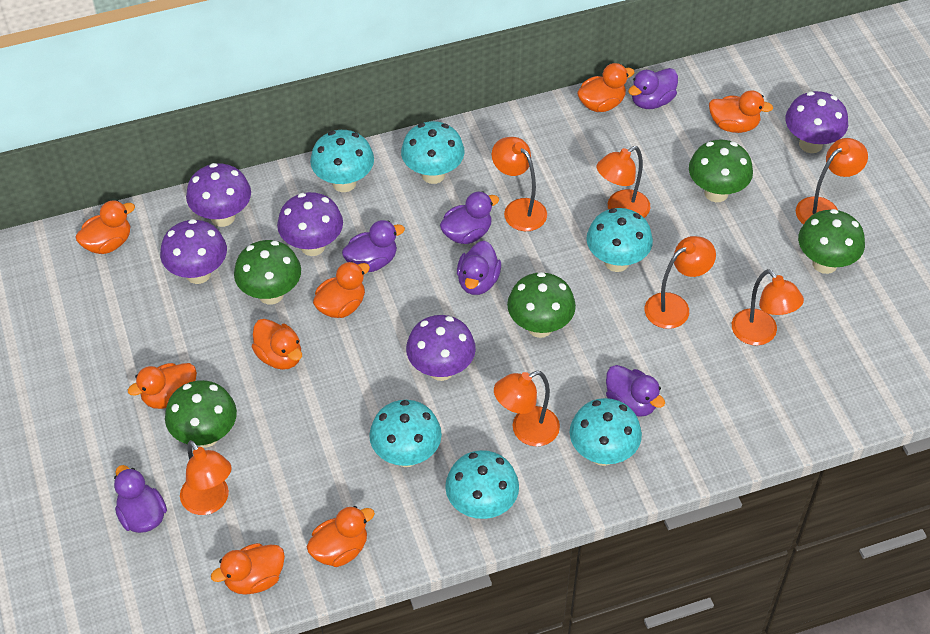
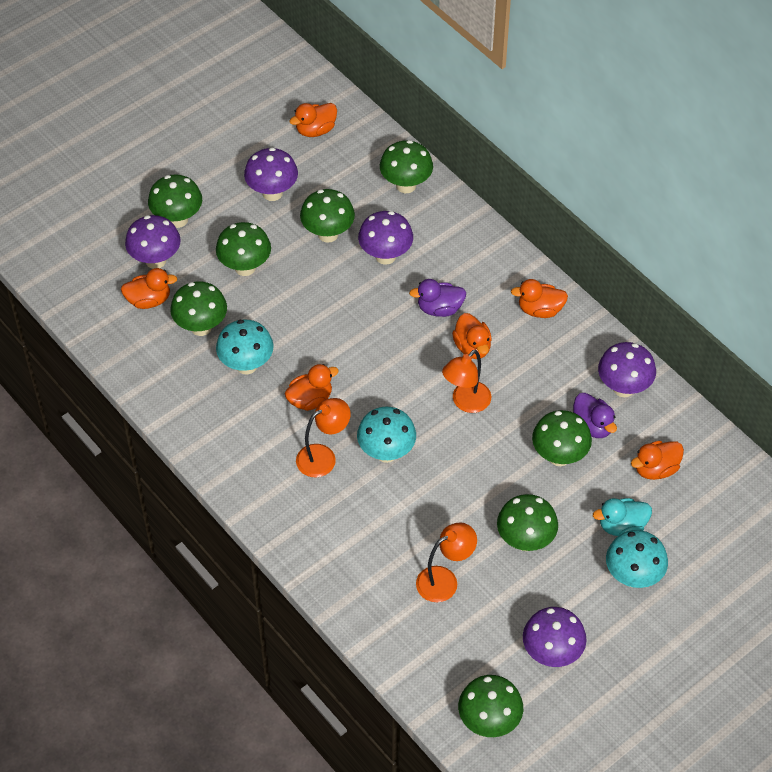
green mushroom: 5 -> 8
orange duck: 8 -> 6
orange lamp: 7 -> 3
purple duck: 6 -> 2
turquoise duck: 0 -> 1
turquoise mushroom: 6 -> 3

